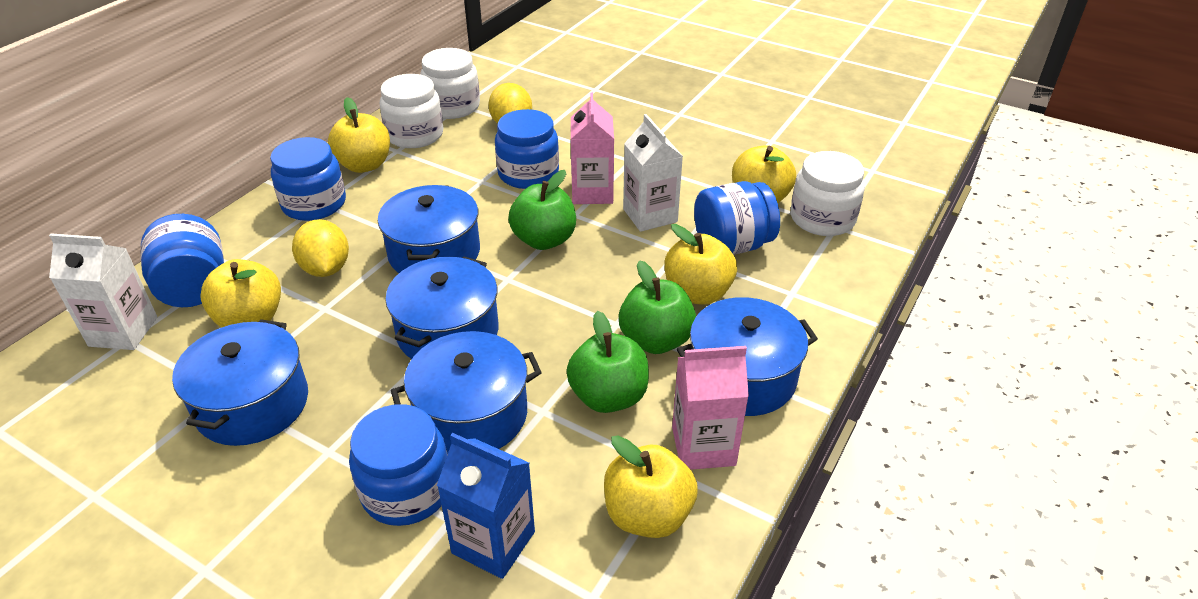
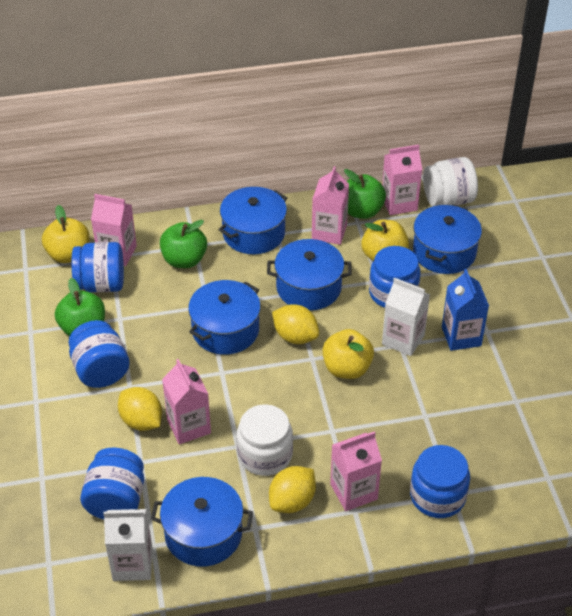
pink carton: 2 -> 5
white jar: 3 -> 2
yellow apple: 5 -> 3
yellow lemon: 2 -> 3

